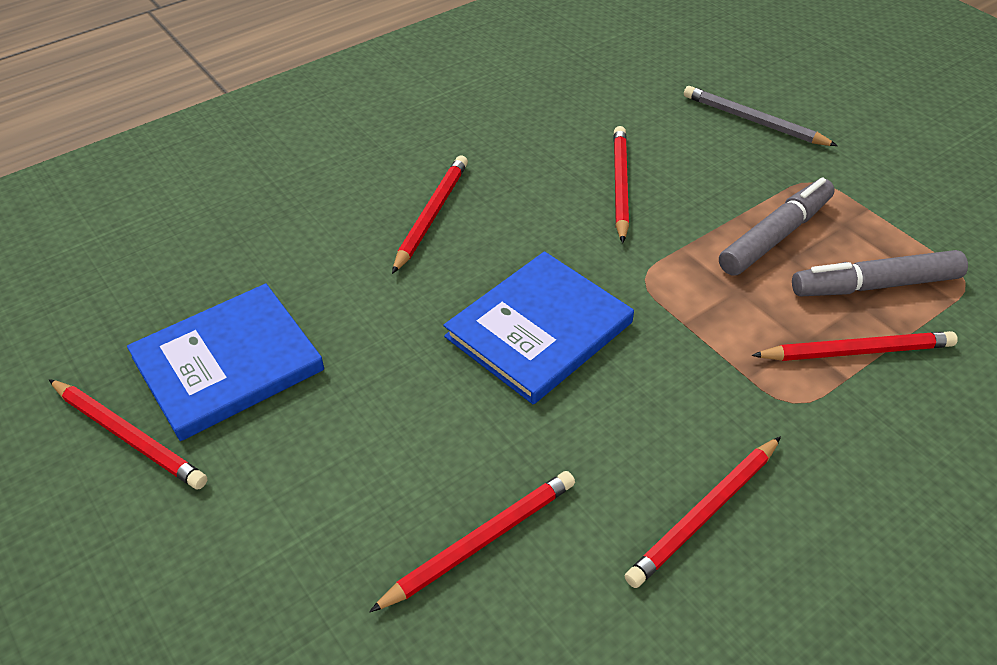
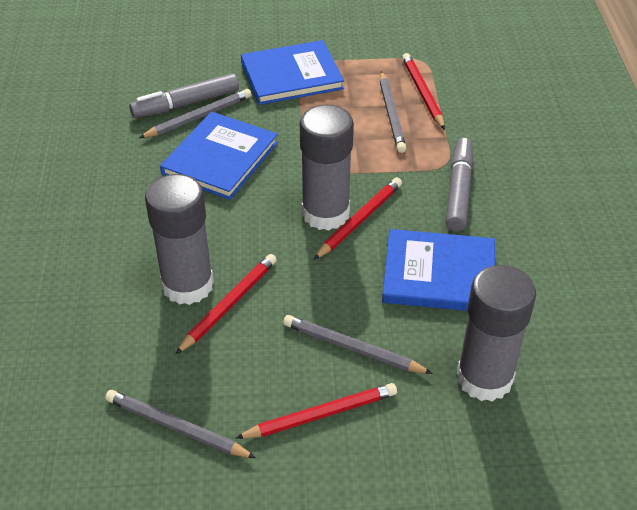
blue book: 2 -> 3
grey glue stick: 0 -> 3
grey pencil: 1 -> 4
red pencil: 6 -> 4

